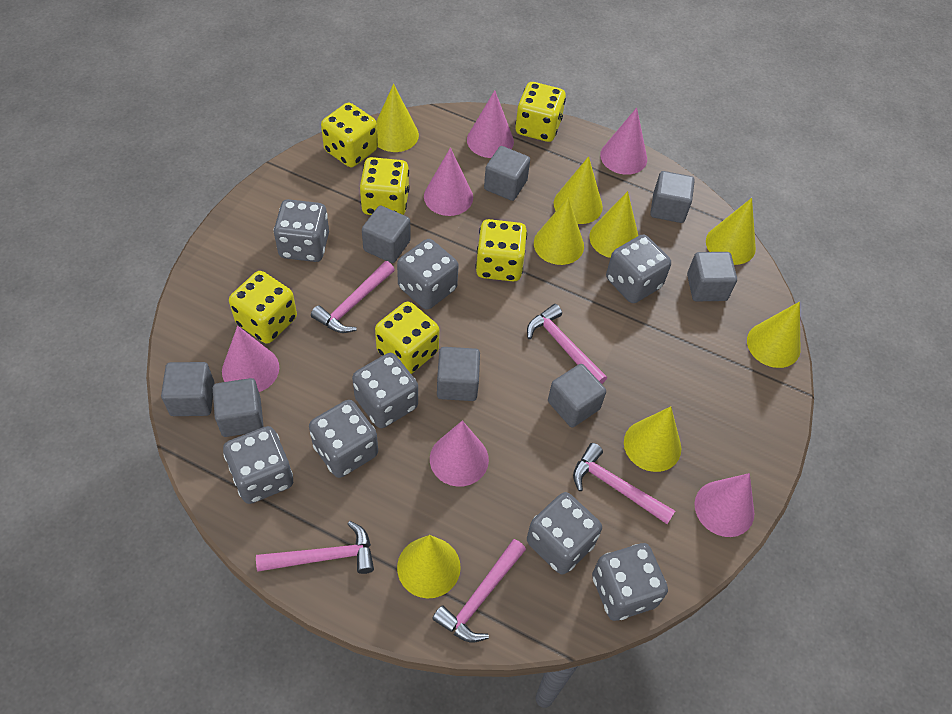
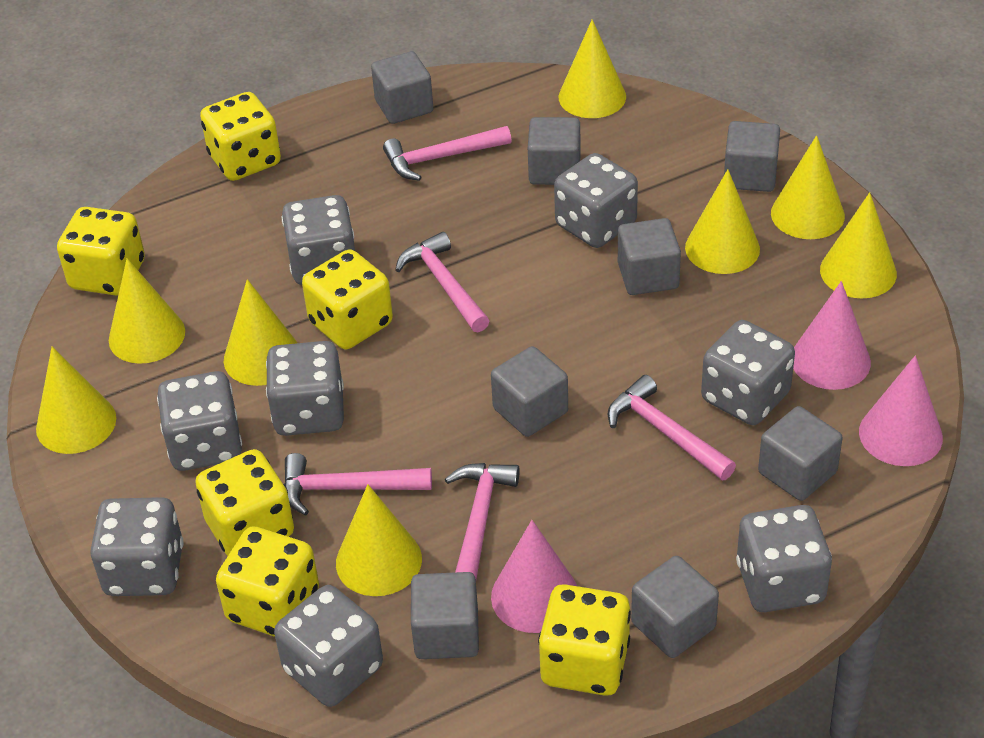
pink cone: 6 -> 3

